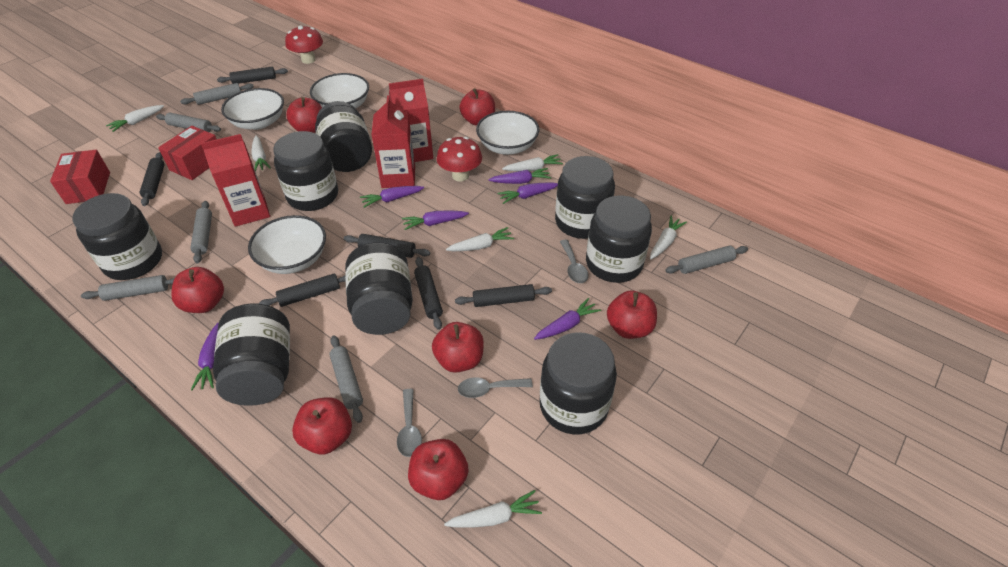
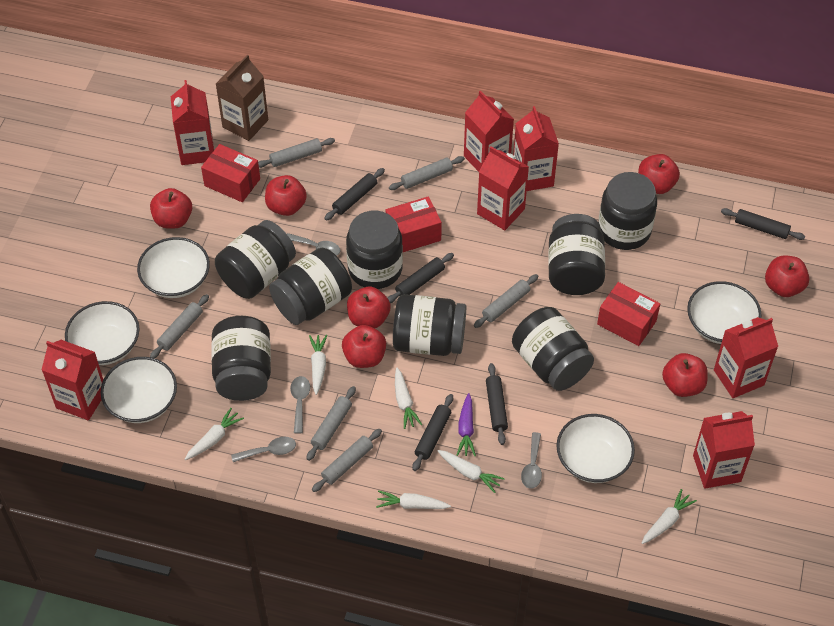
black rolling pin: 6 -> 5
brown carton: 0 -> 1
grey spoon: 3 -> 4
purple carrot: 6 -> 1
red box: 2 -> 3
red carton: 3 -> 7
red mushroom: 2 -> 0
white bowl: 4 -> 5

